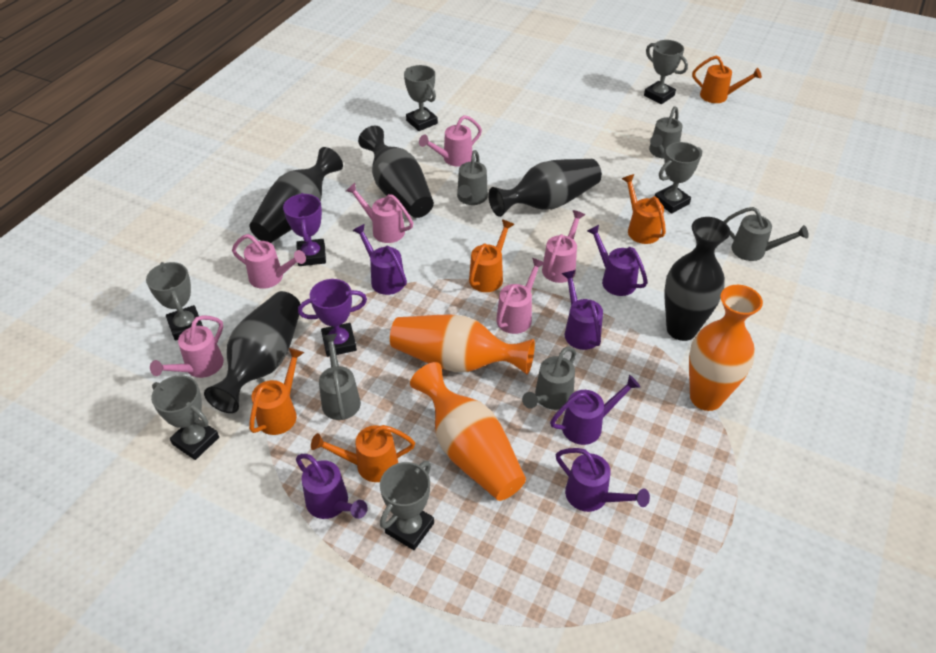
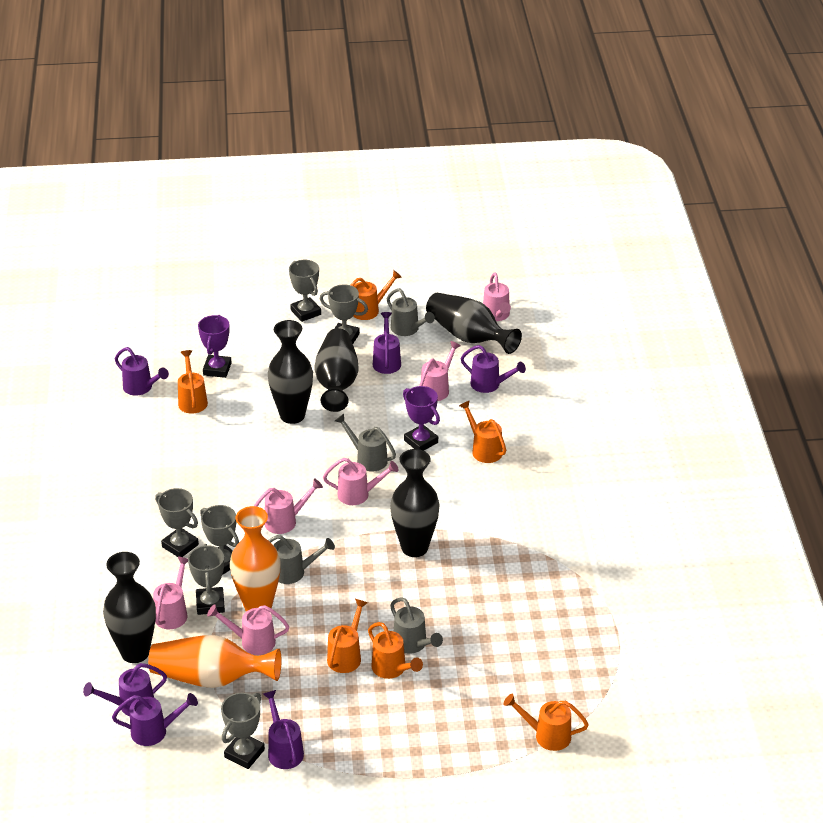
grey watering can: 5 -> 4
orange vase: 3 -> 2
orange watering can: 5 -> 6

